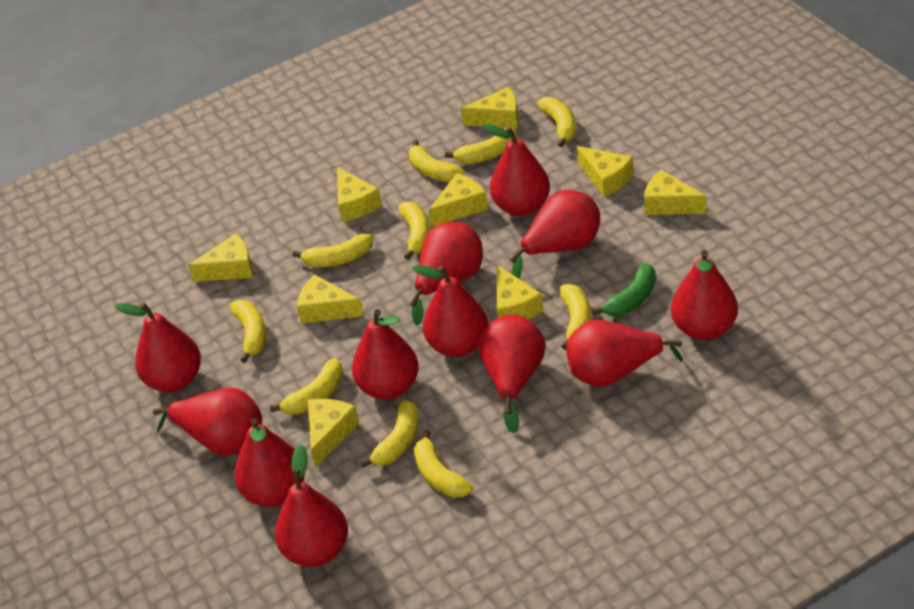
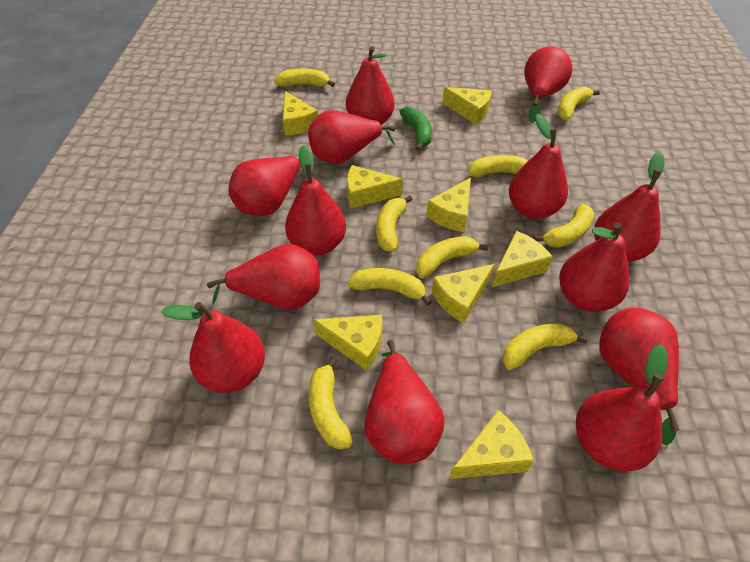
red pear: 12 -> 13
yellow banana: 10 -> 9
yellow cheese: 9 -> 8

